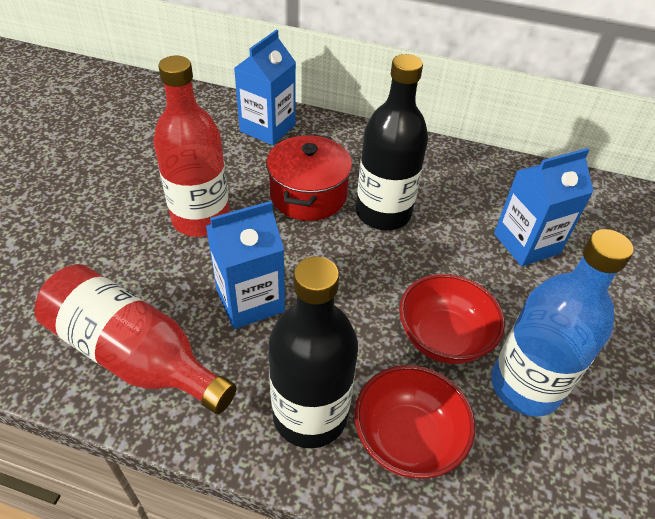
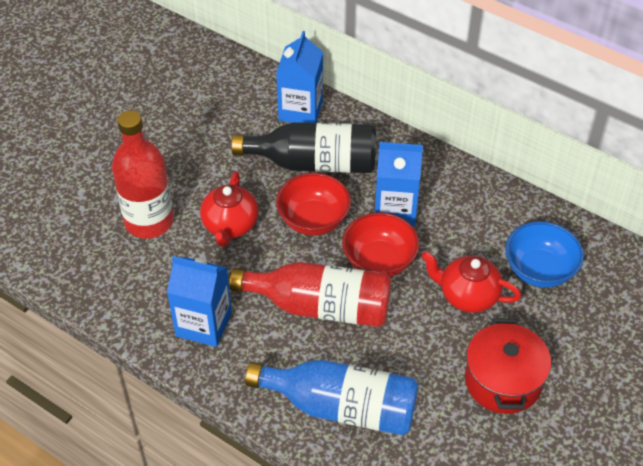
black bottle: 2 -> 1
blue bowl: 0 -> 1
red teapot: 0 -> 2

